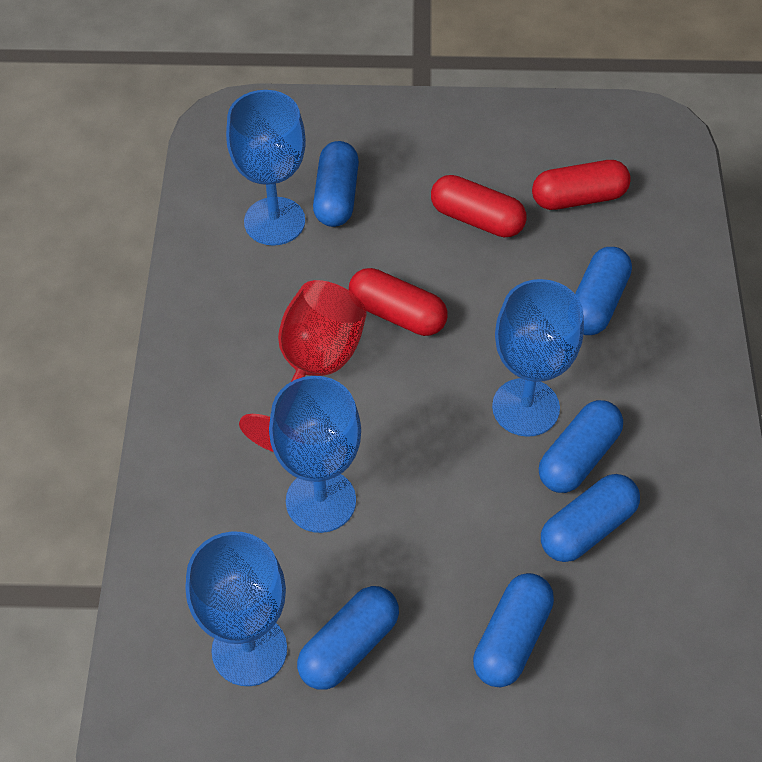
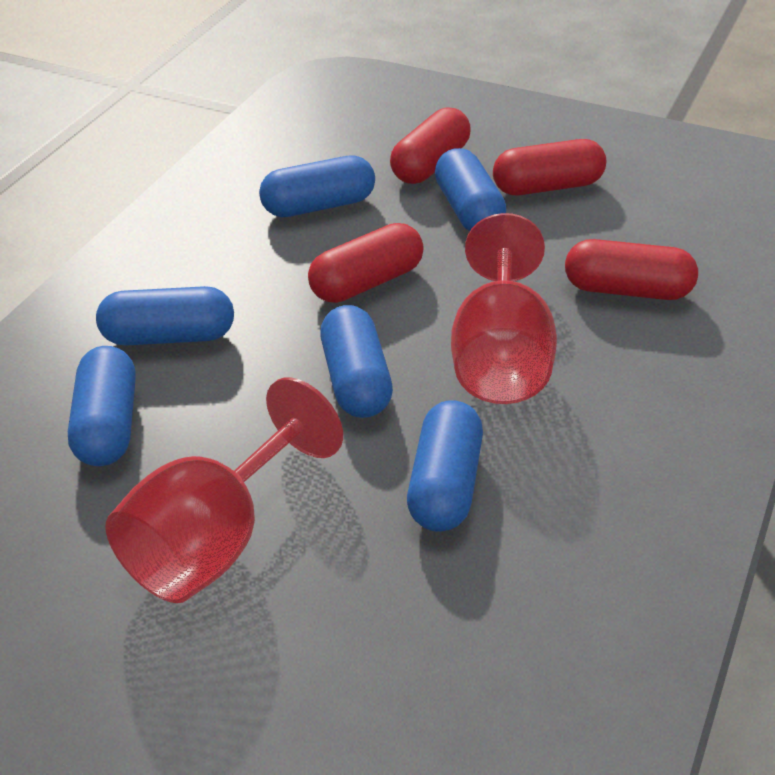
blue goblet: 4 -> 0
red capsule: 3 -> 4
red goblet: 1 -> 2

